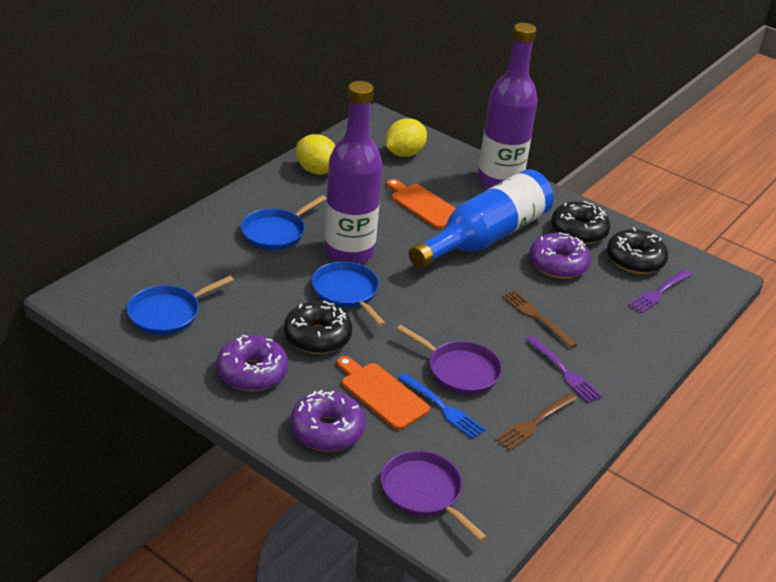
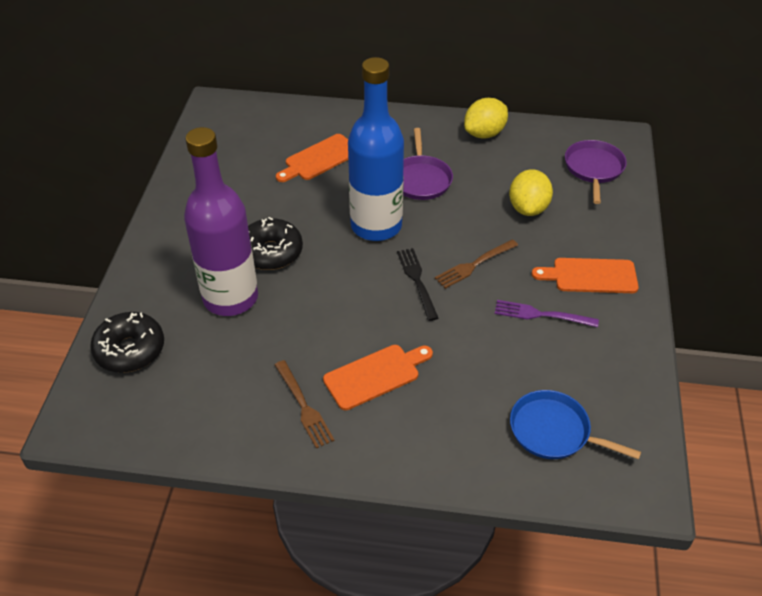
black donut: 3 -> 2
black fork: 0 -> 1
blue fork: 1 -> 0
blue pan: 3 -> 1
orange cutting board: 2 -> 3
purple bottle: 2 -> 1
purple donut: 3 -> 0
purple fork: 2 -> 1

